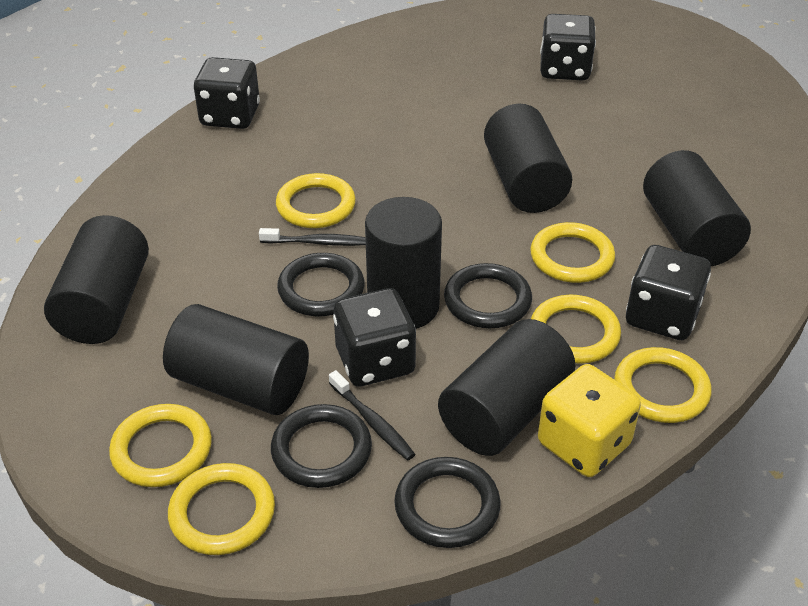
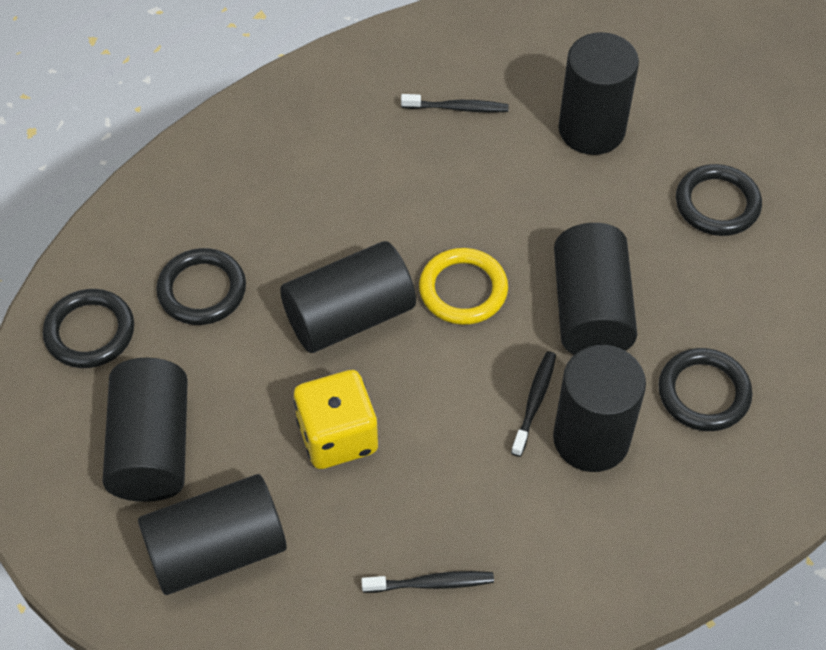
black dice: 4 -> 0
black toothbrush: 2 -> 3
yellow ring: 6 -> 1

